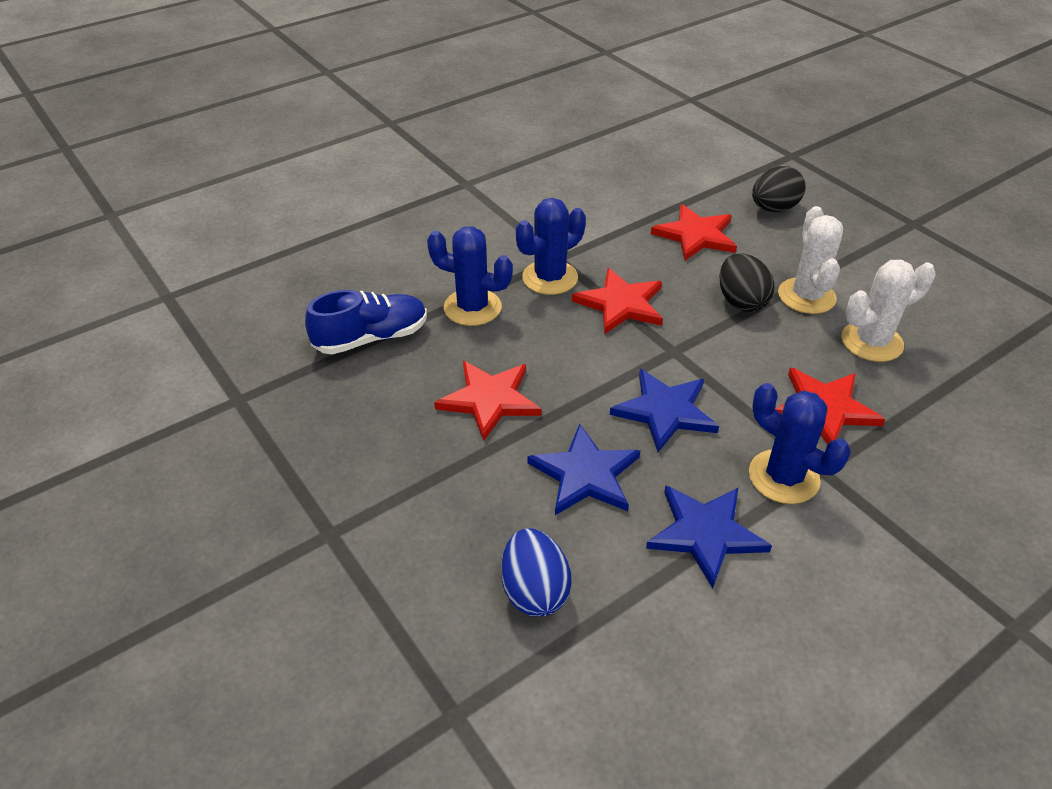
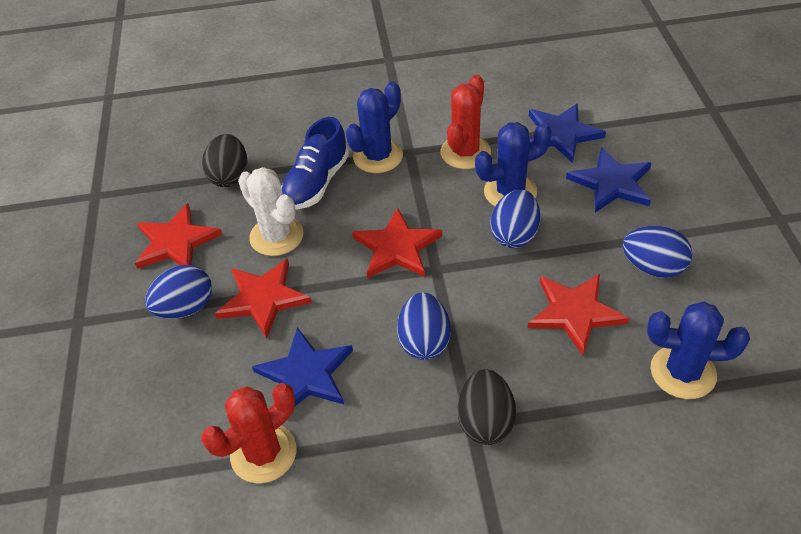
blue egg: 1 -> 4
red cactus: 0 -> 2
white cactus: 2 -> 1

